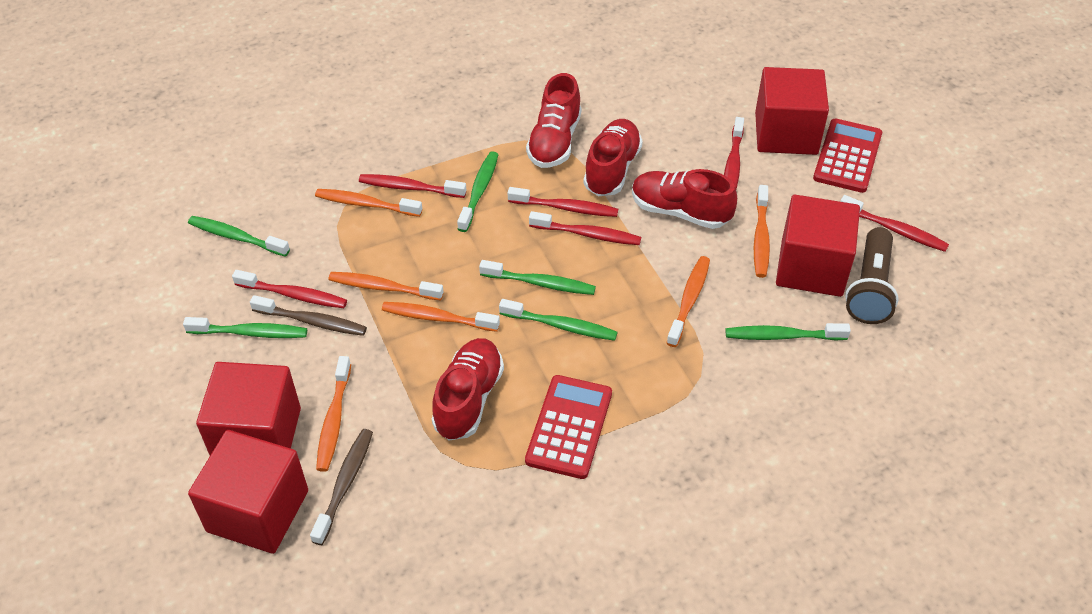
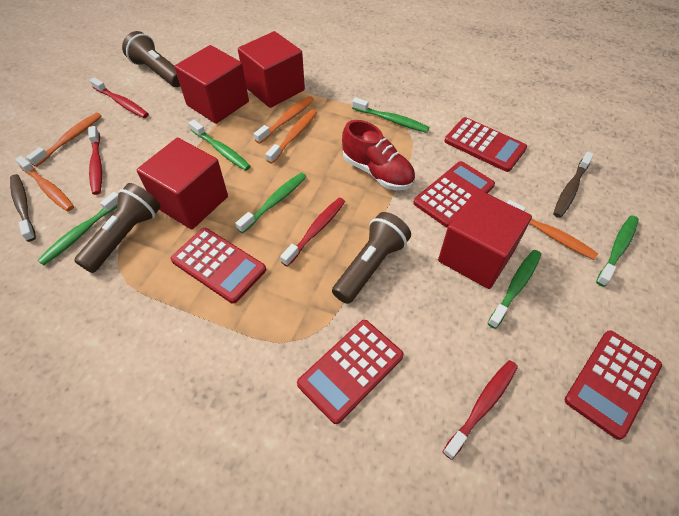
brown flashlight: 1 -> 3
orange toothbrush: 6 -> 5
red calculator: 2 -> 5
red shoe: 4 -> 1
red toothbrush: 6 -> 4

